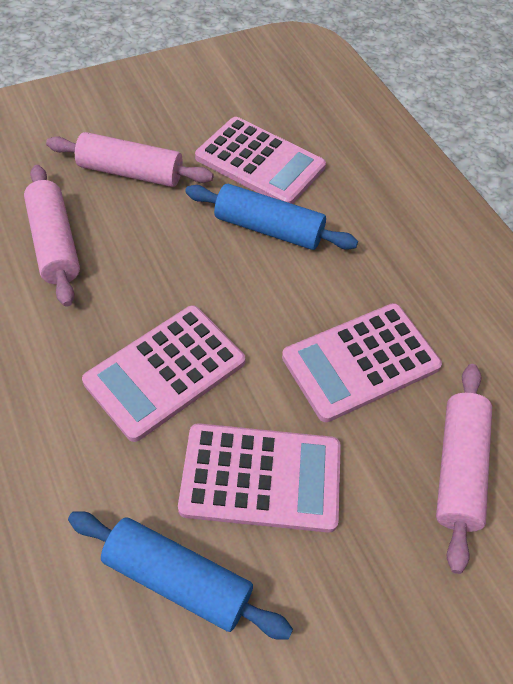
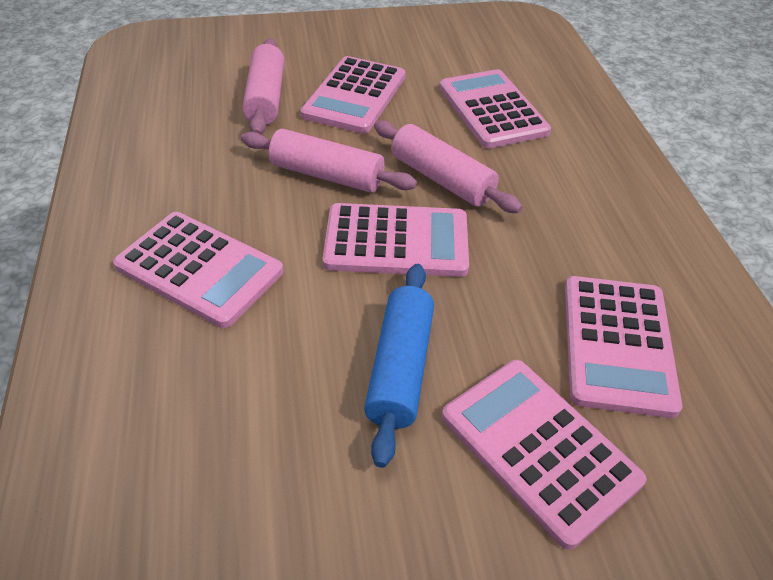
blue rolling pin: 2 -> 1
pink calculator: 4 -> 6

